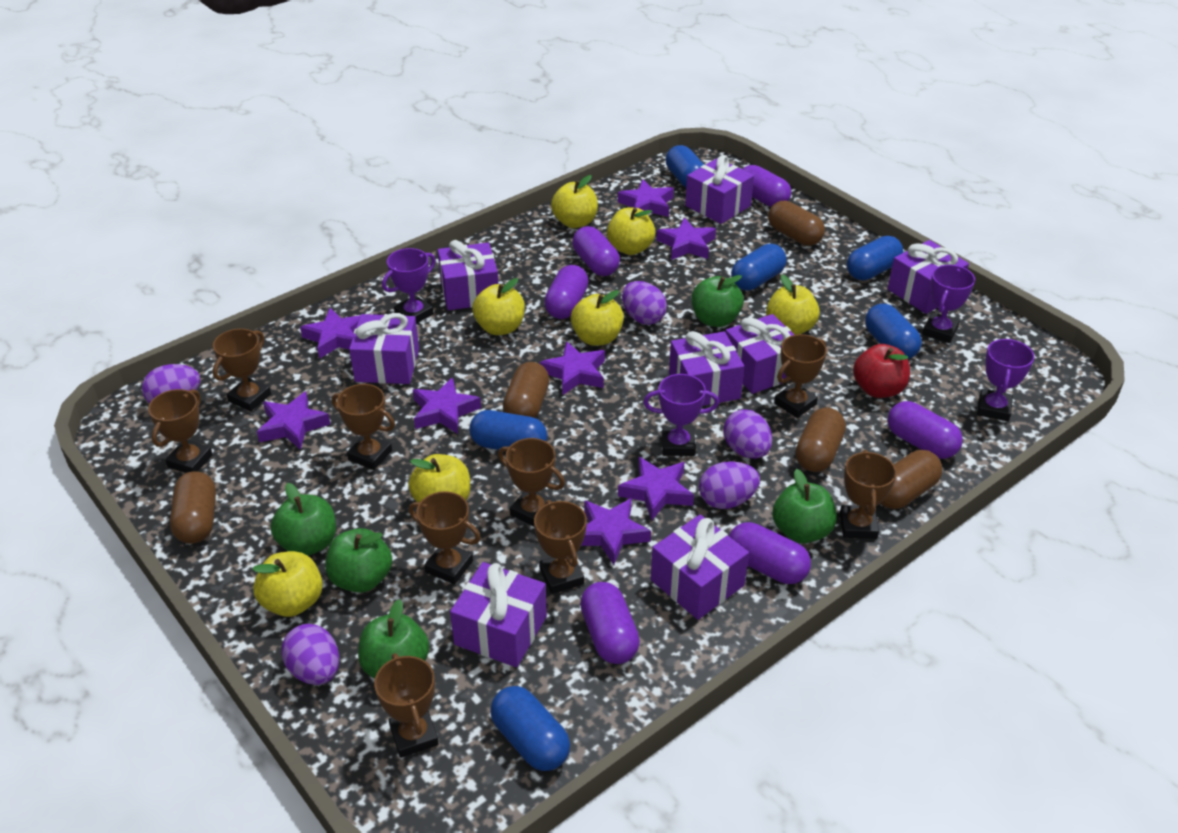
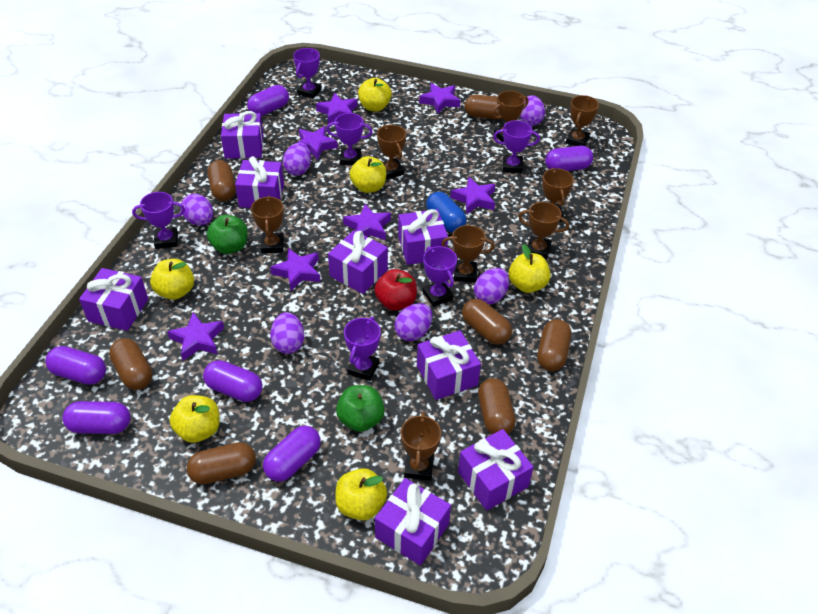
blue capsule: 6 -> 1
brown capsule: 5 -> 7
brown trophy: 9 -> 8
green apple: 5 -> 2
purple egg: 5 -> 6
purple star: 8 -> 7
purple trophy: 4 -> 6
yellow apple: 7 -> 6

